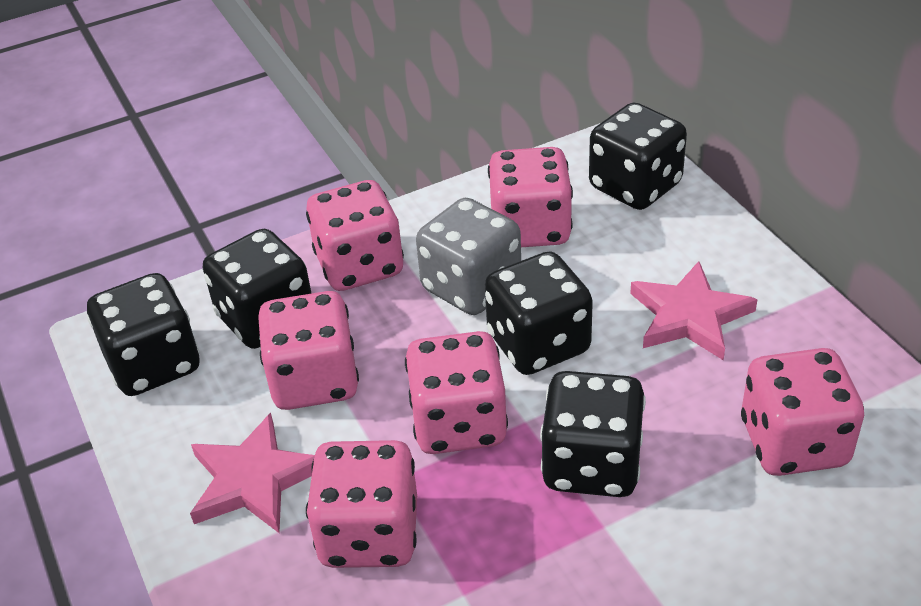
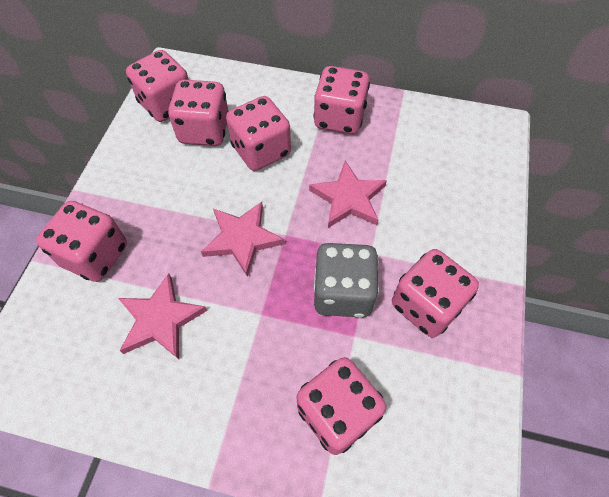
black dice: 5 -> 0
pink dice: 6 -> 7
pink star: 2 -> 3

